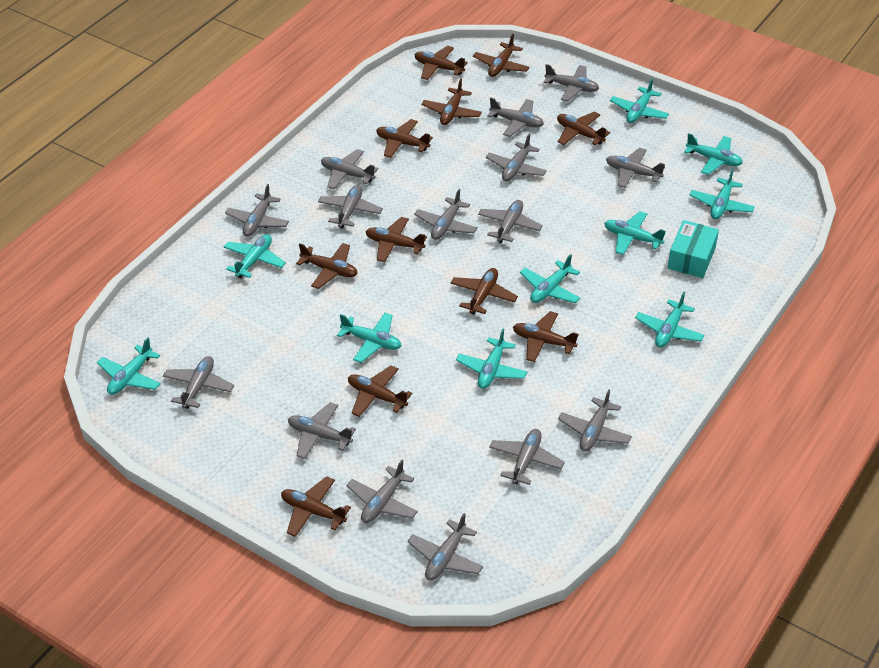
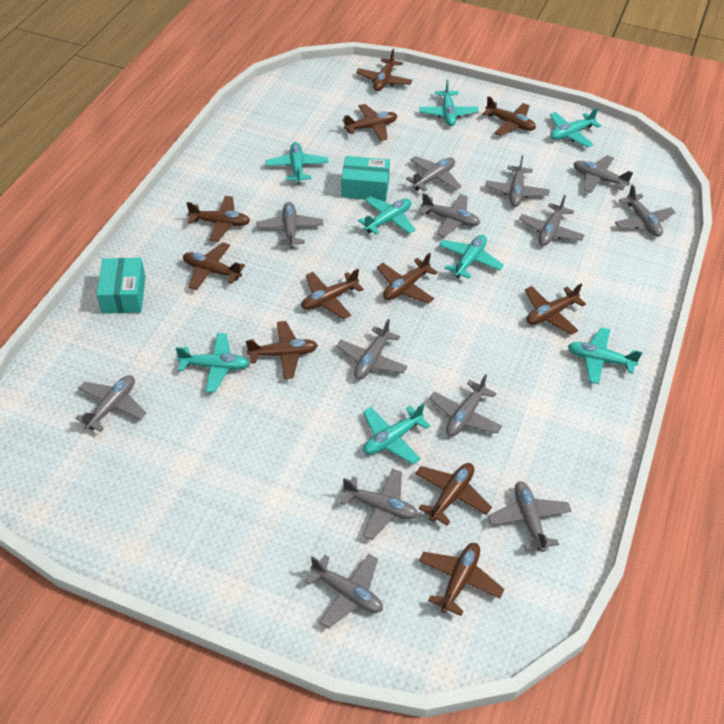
grey plane: 15 -> 13
turquoise box: 1 -> 2
turquoise plane: 10 -> 8

